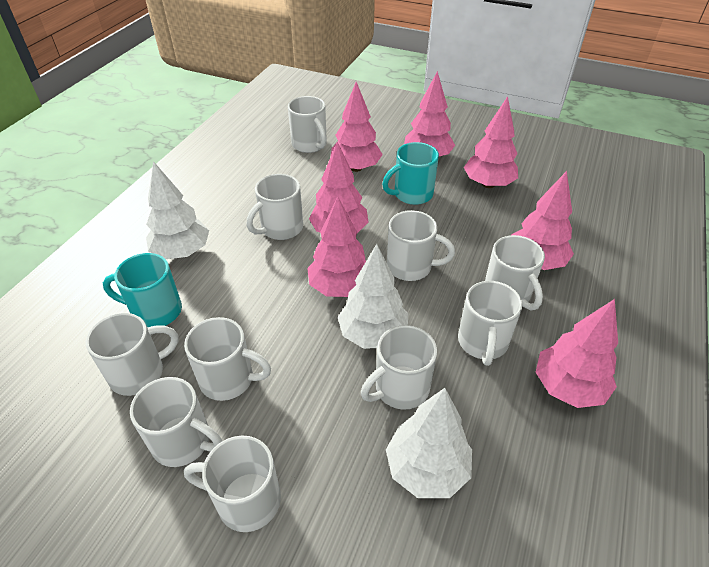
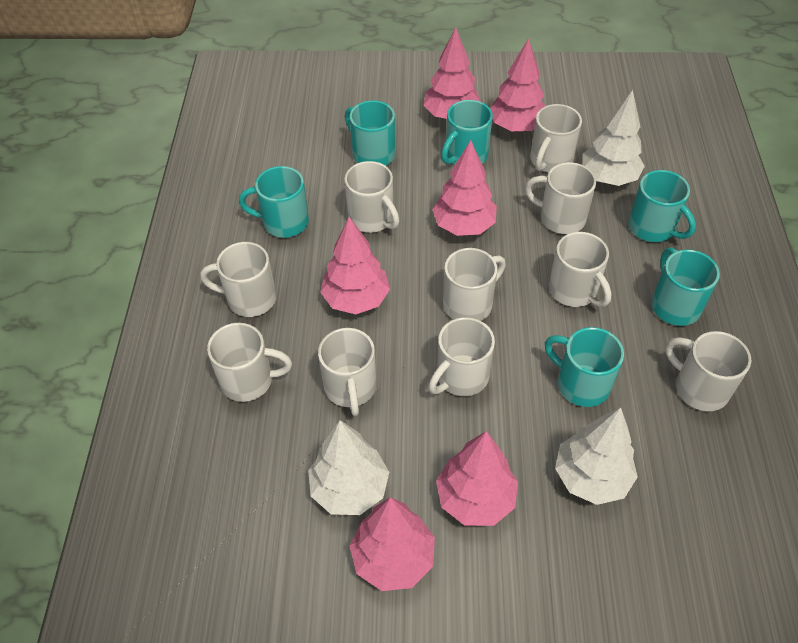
pink tree: 7 -> 6
turquoise mug: 2 -> 6

